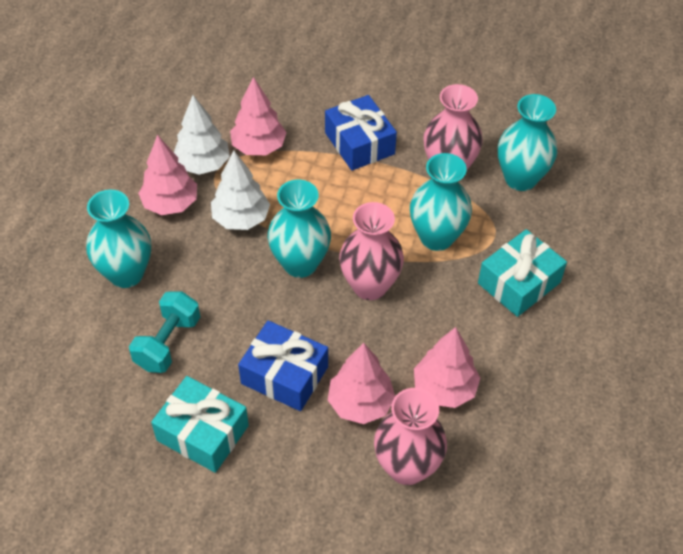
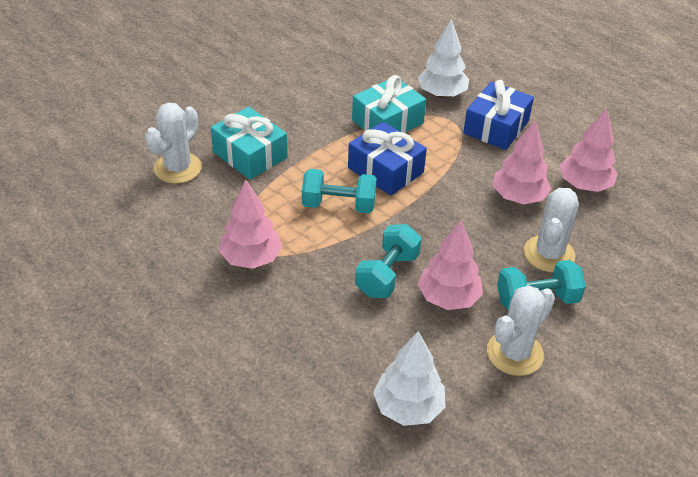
pink vase: 3 -> 0
turquoise dumbbell: 1 -> 3
turquoise vase: 4 -> 0
white cactus: 0 -> 3

